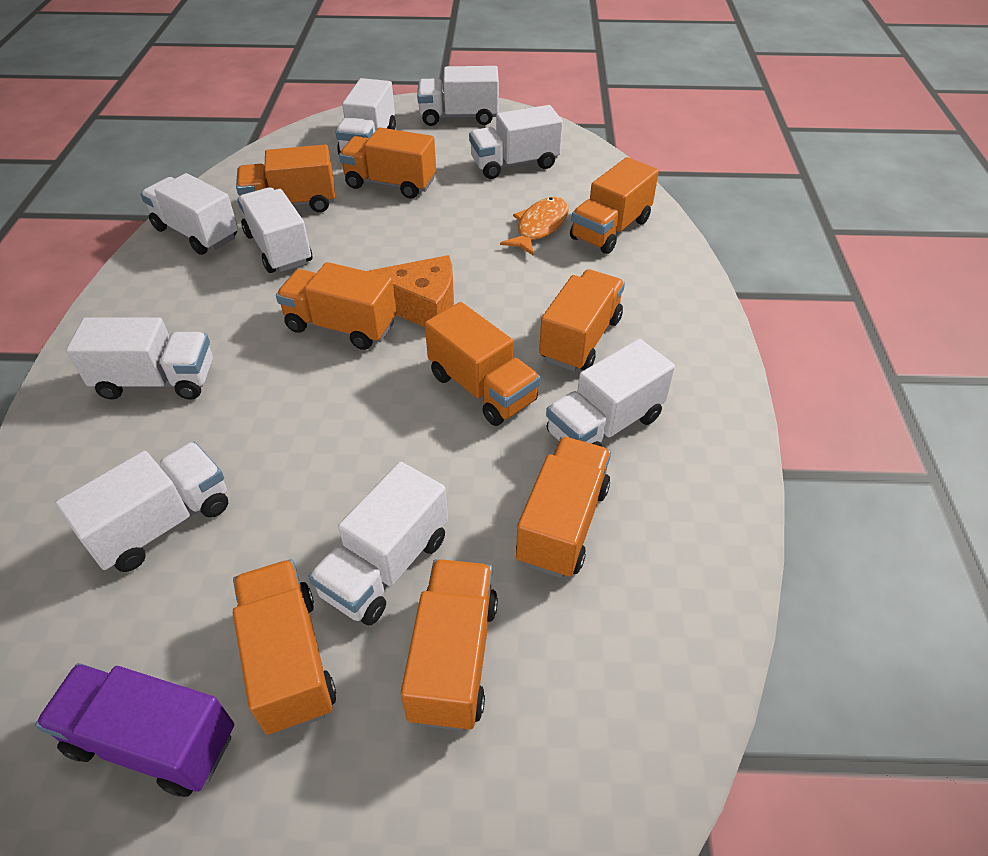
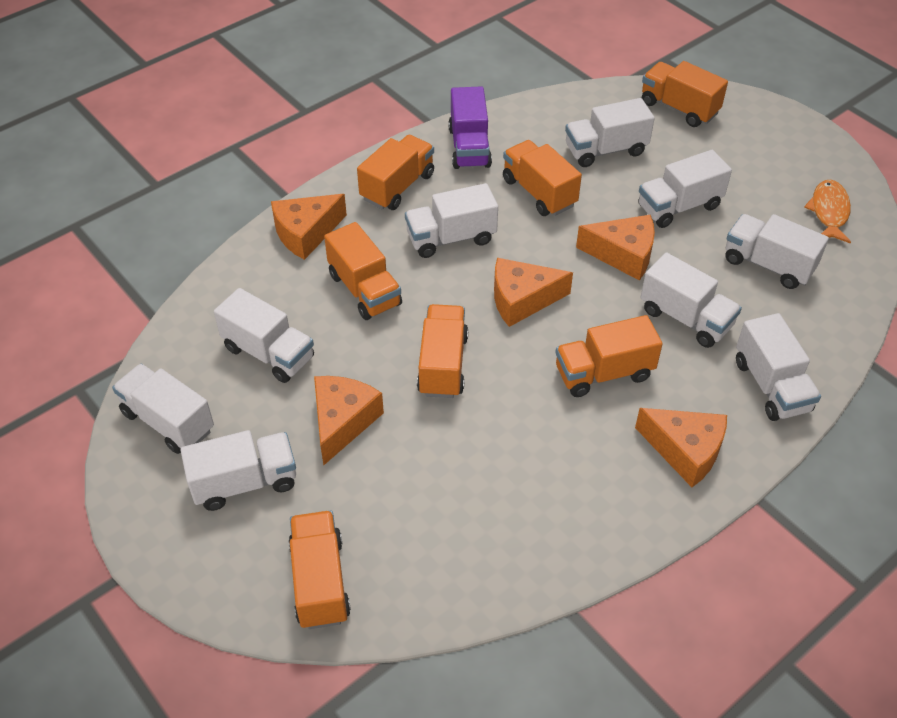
orange cheese: 1 -> 5
orange truck: 9 -> 7

